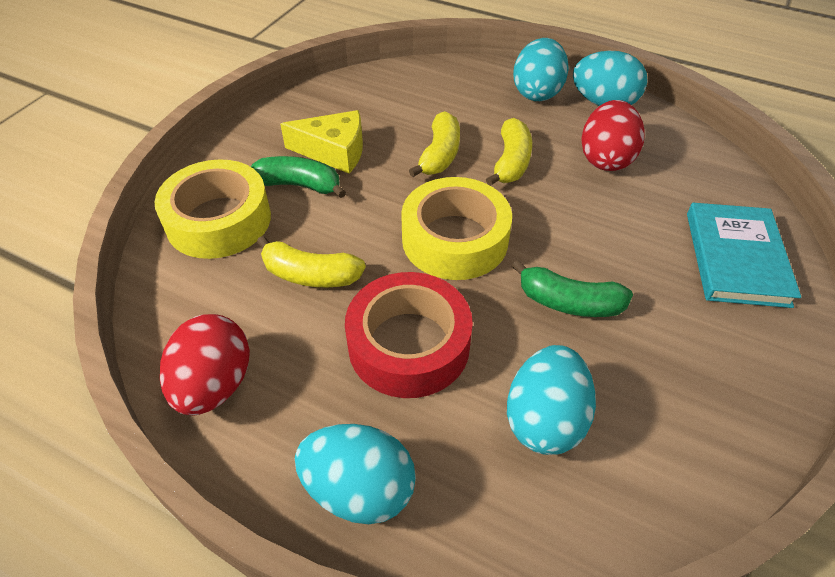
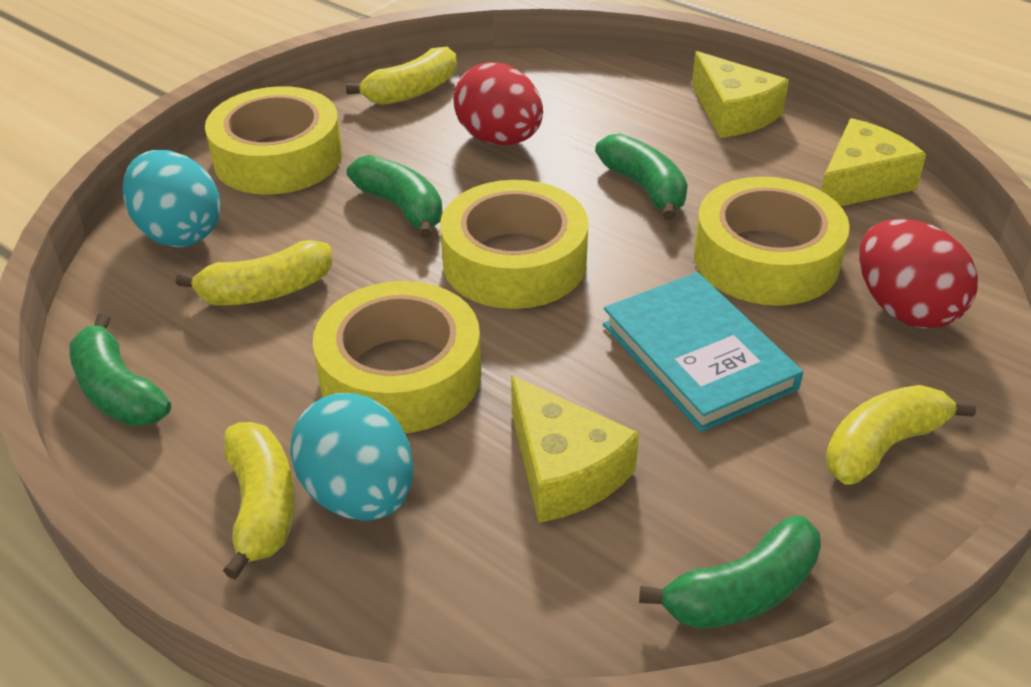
green banana: 2 -> 4
red tape: 1 -> 0
turquoise egg: 4 -> 2
yellow banana: 3 -> 4
yellow cheese: 1 -> 3
yellow tape: 2 -> 4

